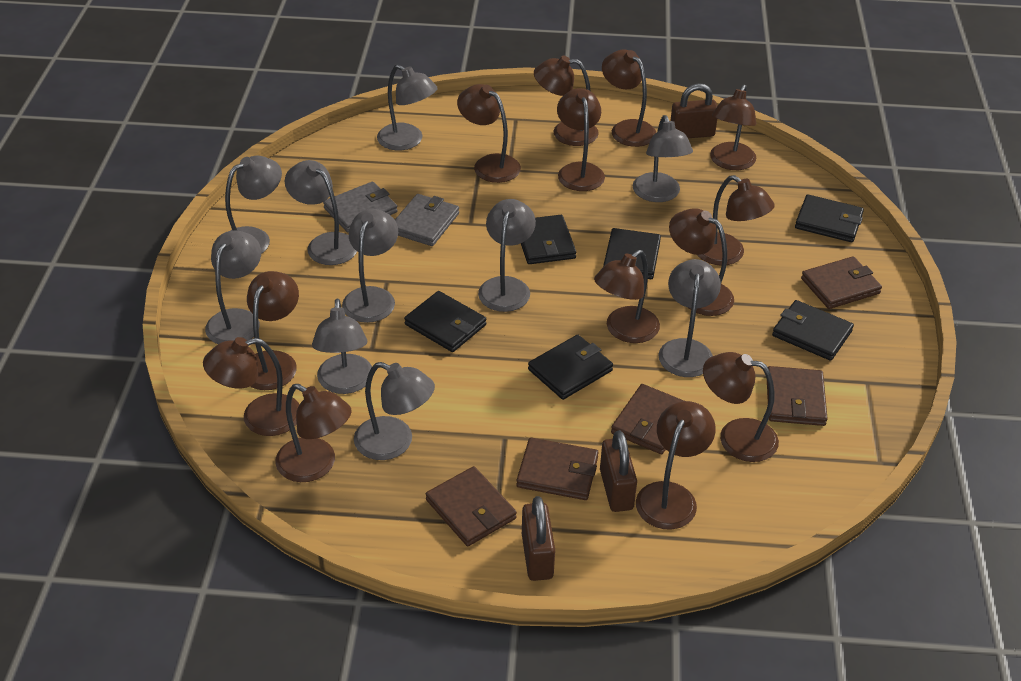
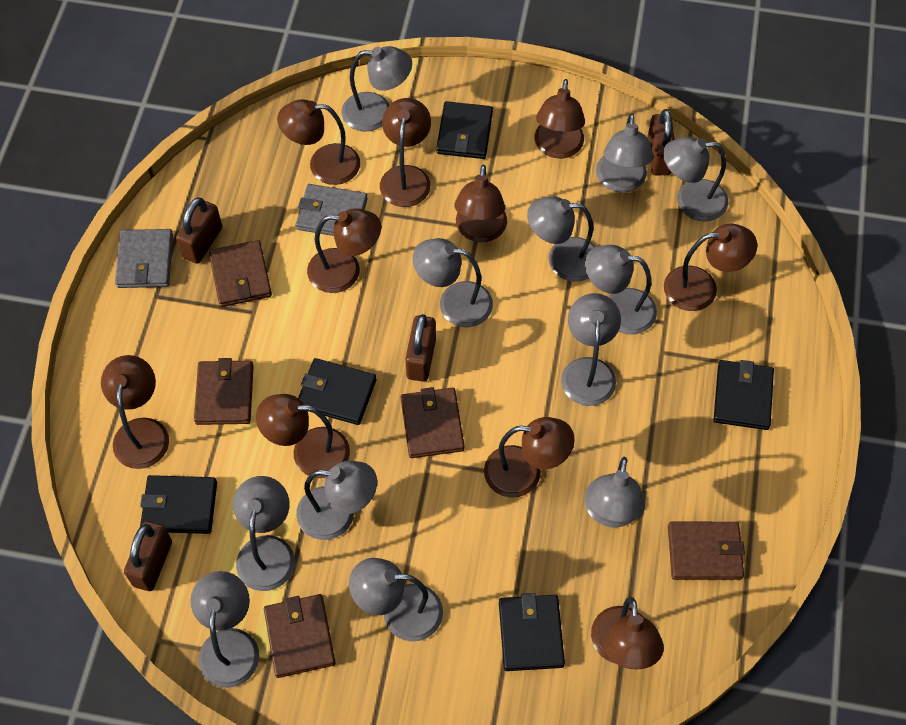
black wallet: 6 -> 5
brown lamp: 13 -> 10
brown padlock: 3 -> 4
grey lamp: 10 -> 12

